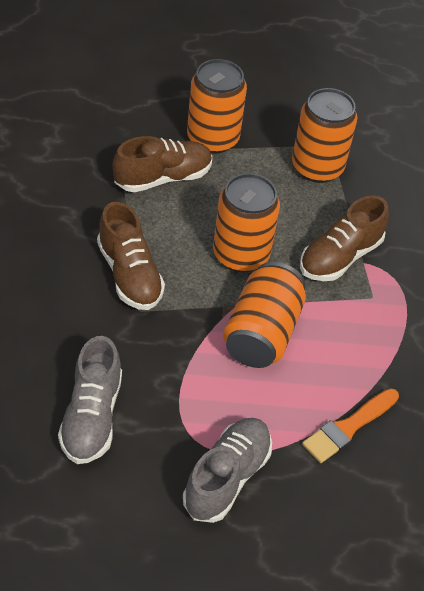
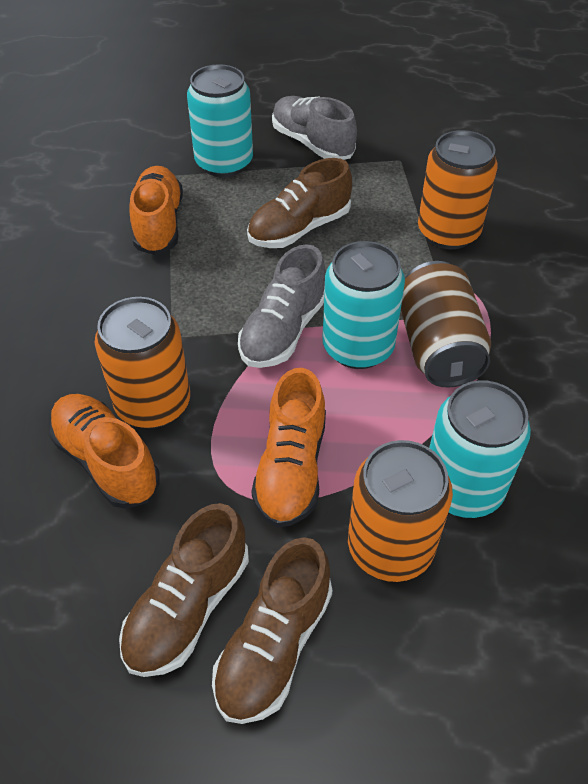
brown can: 0 -> 1
orange brush: 1 -> 0
orange can: 4 -> 3
orange shoe: 0 -> 3
turquoise can: 0 -> 3

